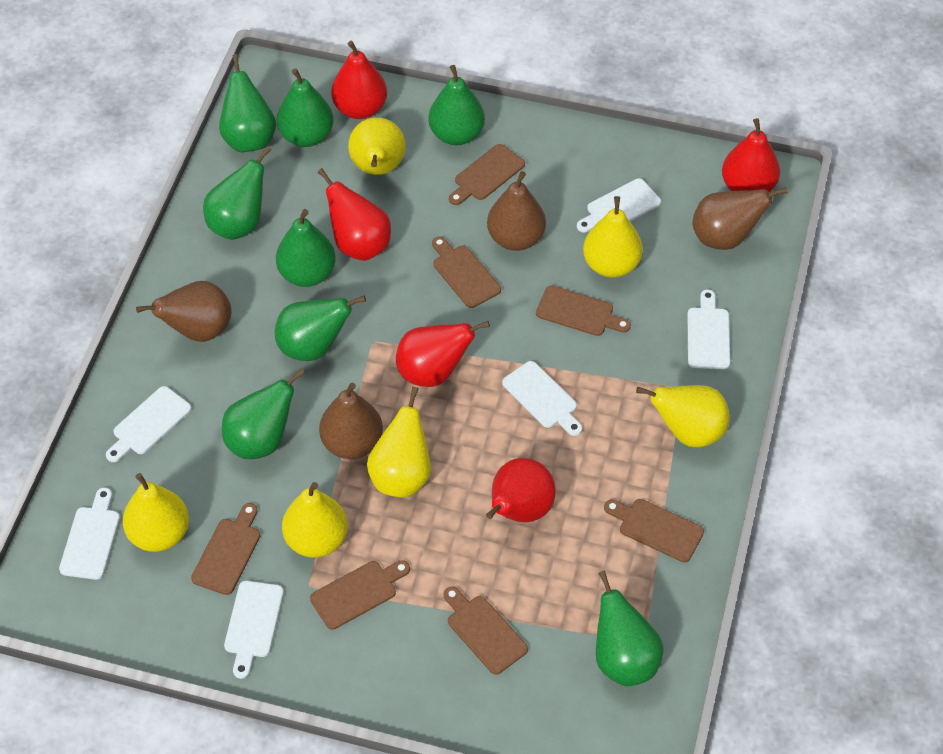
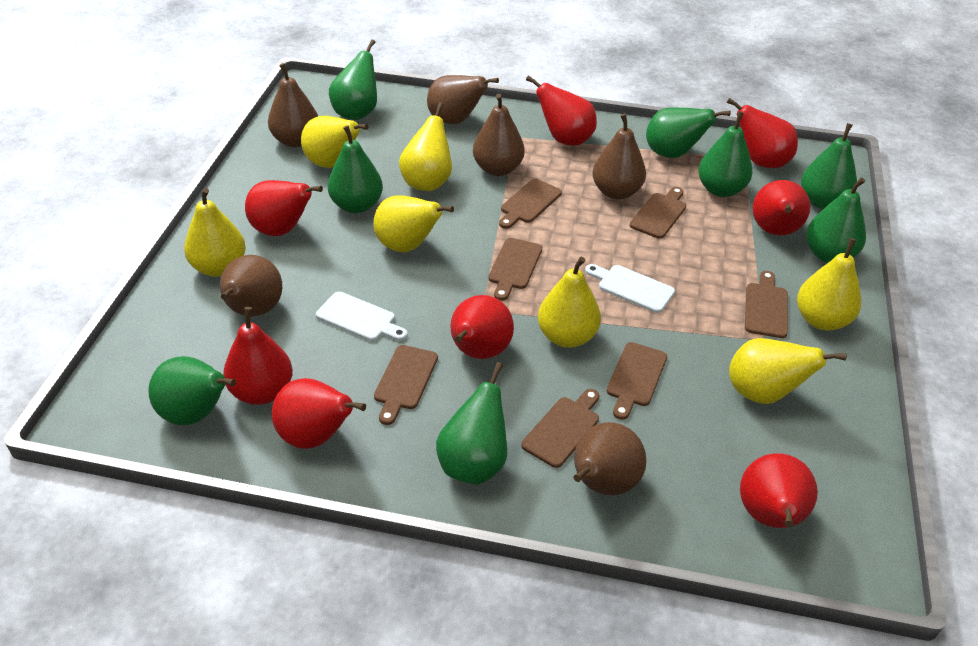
brown pear: 4 -> 6
red pear: 5 -> 8
white cutting board: 6 -> 2
yellow pear: 6 -> 7

